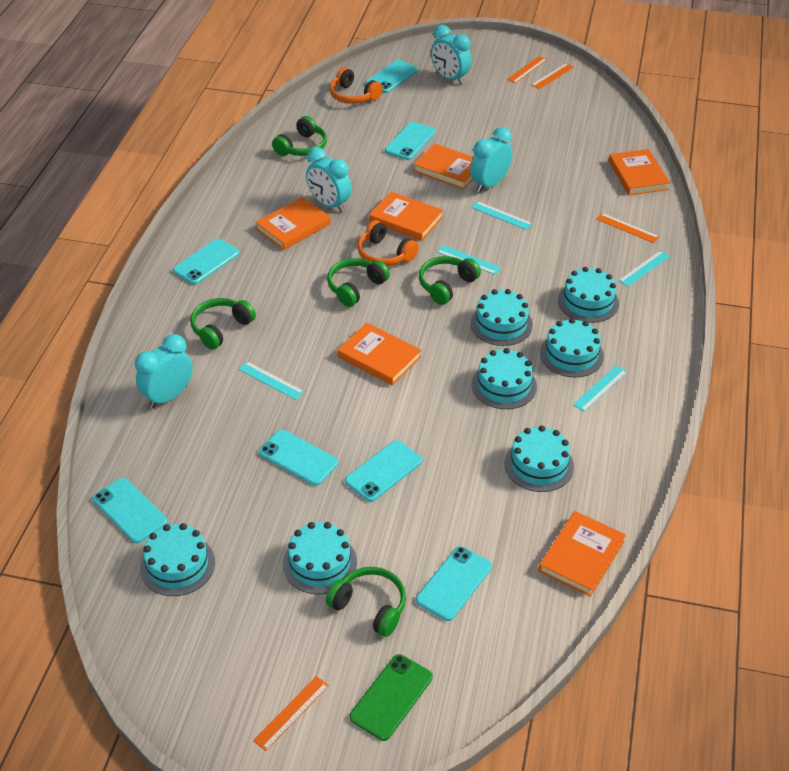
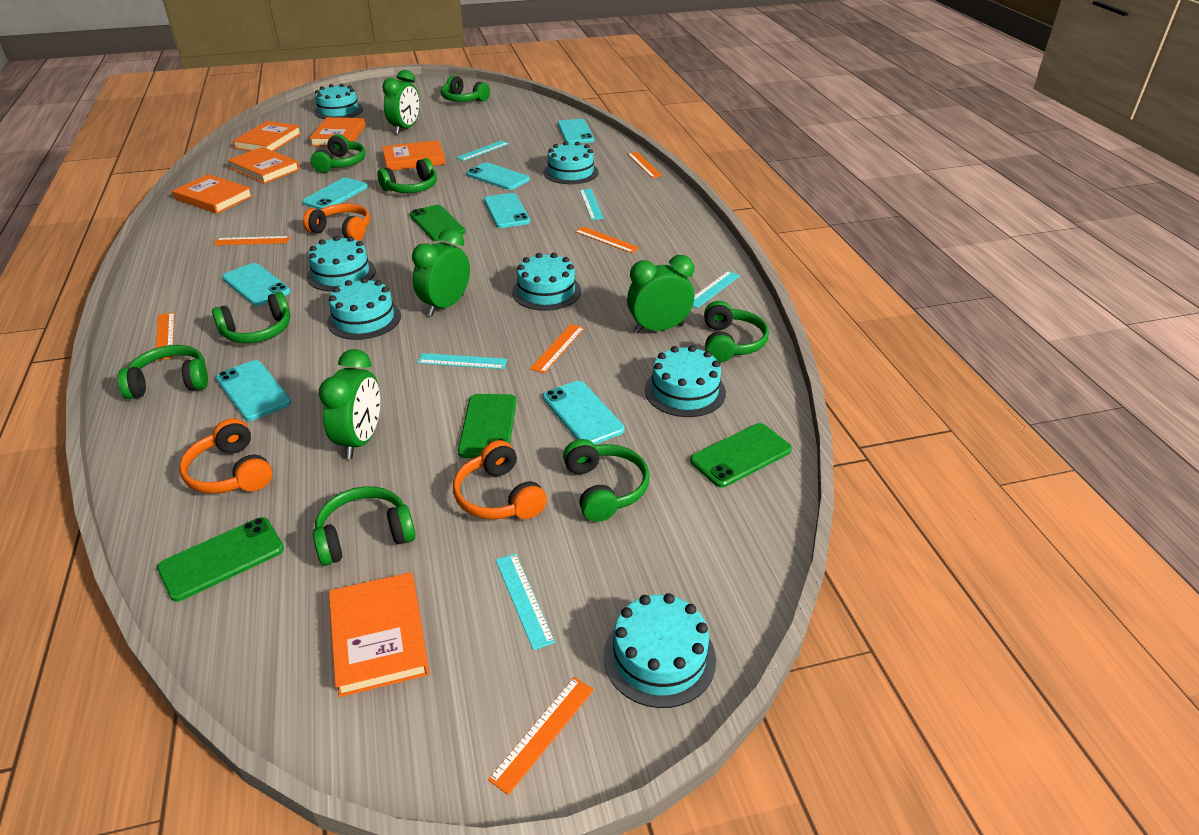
green clock: 0 -> 4
green headphones: 5 -> 8
green phone: 1 -> 4
orange headphones: 2 -> 3
orange ruler: 4 -> 6
turquoise clock: 4 -> 0

